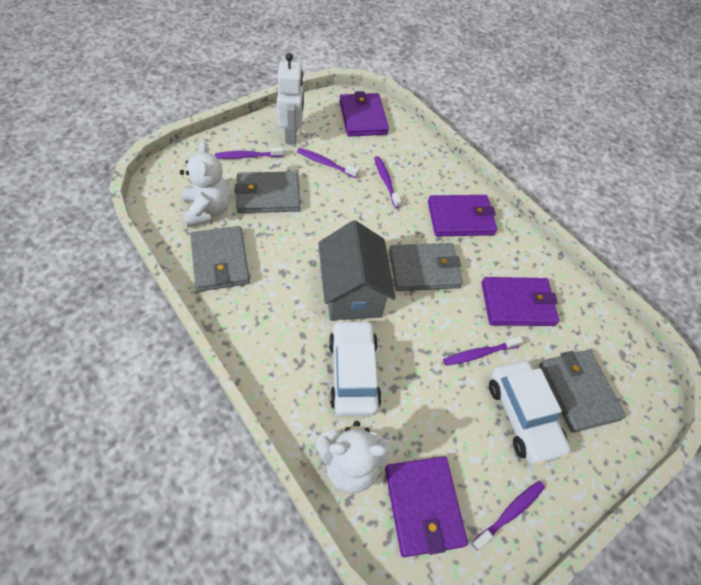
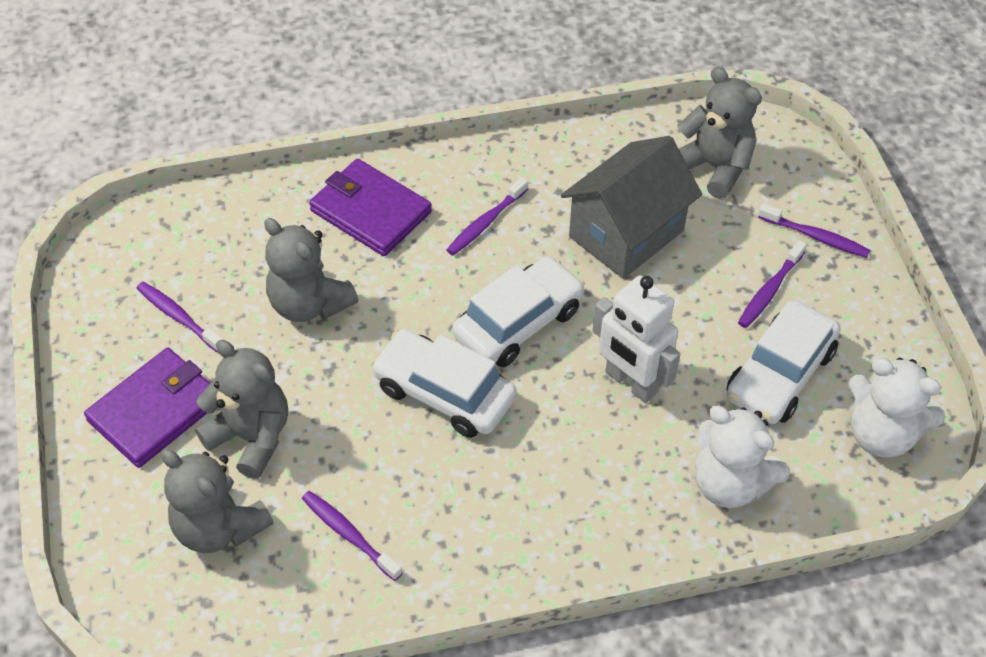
grey teddy bear: 0 -> 4
grey wallet: 4 -> 0
purple wallet: 4 -> 2
white car: 2 -> 3

